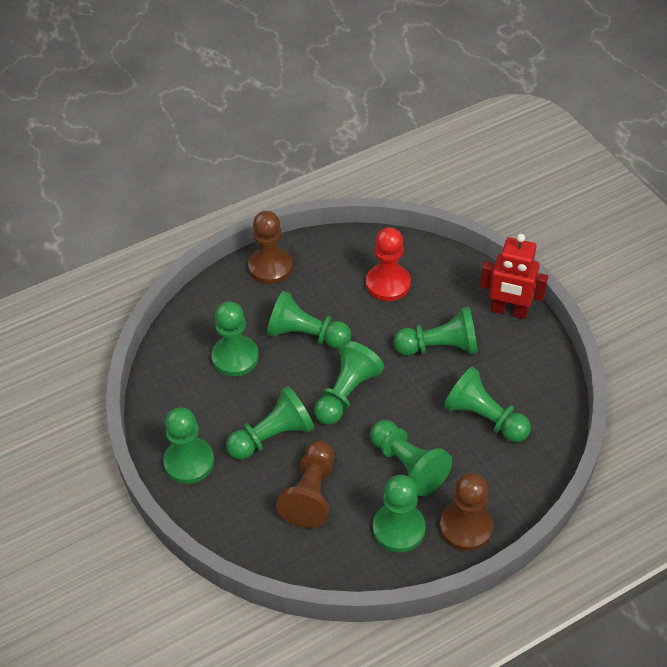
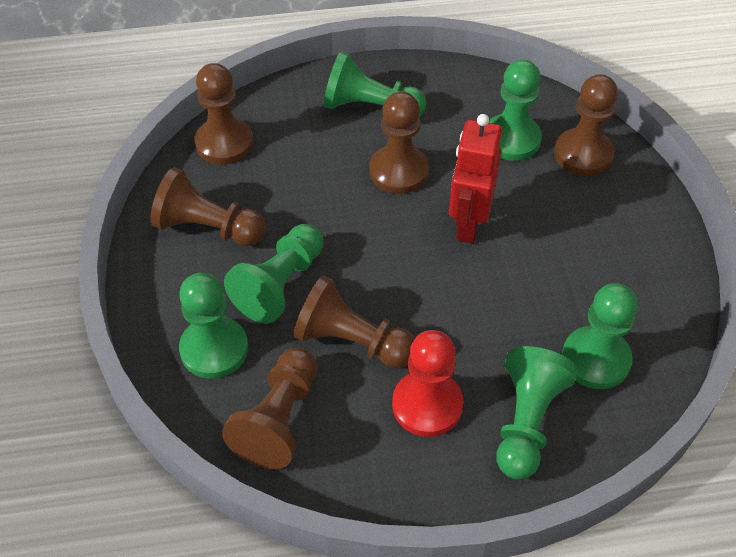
brown pawn: 3 -> 6
green pawn: 9 -> 6

